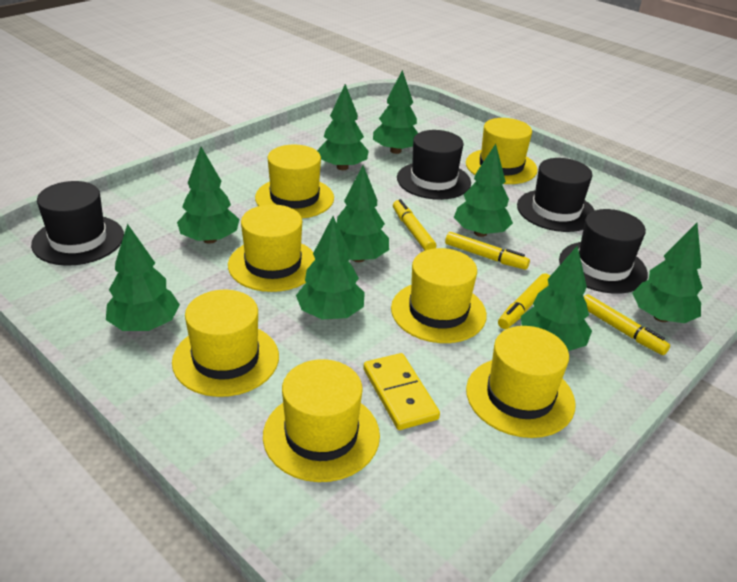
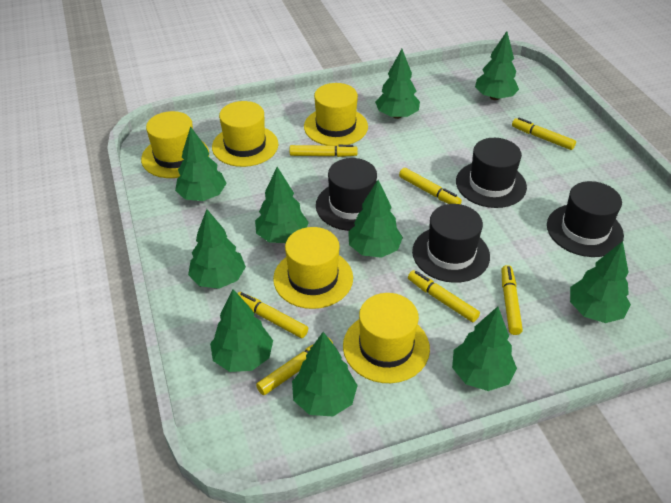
green tree: 9 -> 10
yellow domino: 1 -> 0
yellow hat: 7 -> 5
yellow marker: 4 -> 7

